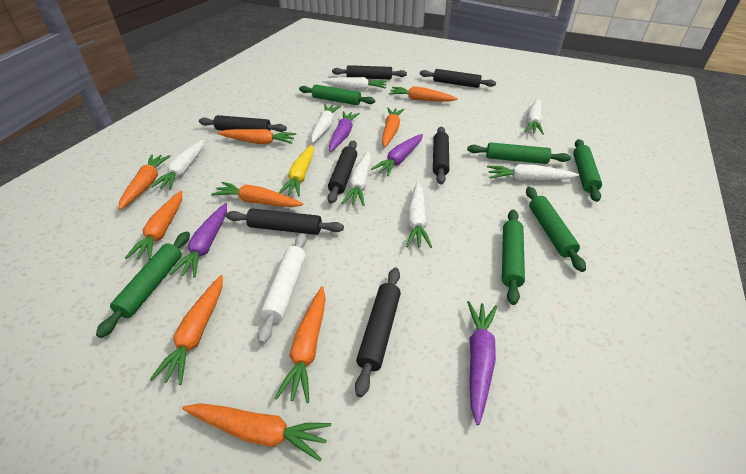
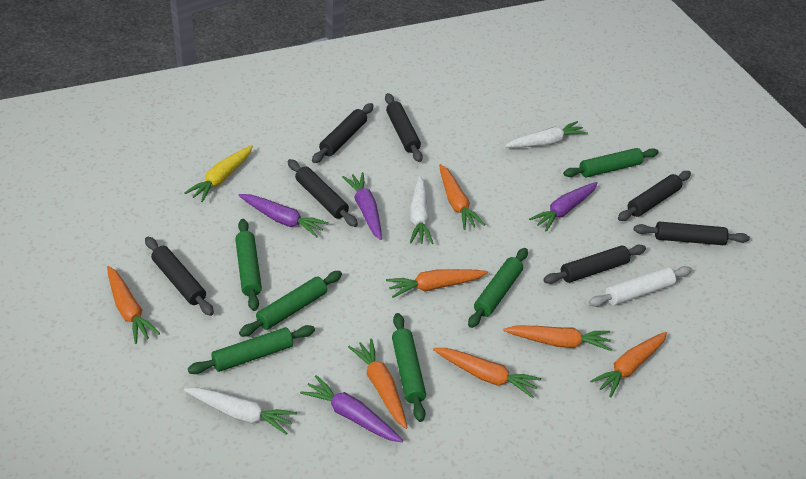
orange carrot: 9 -> 7
white carrot: 7 -> 3

